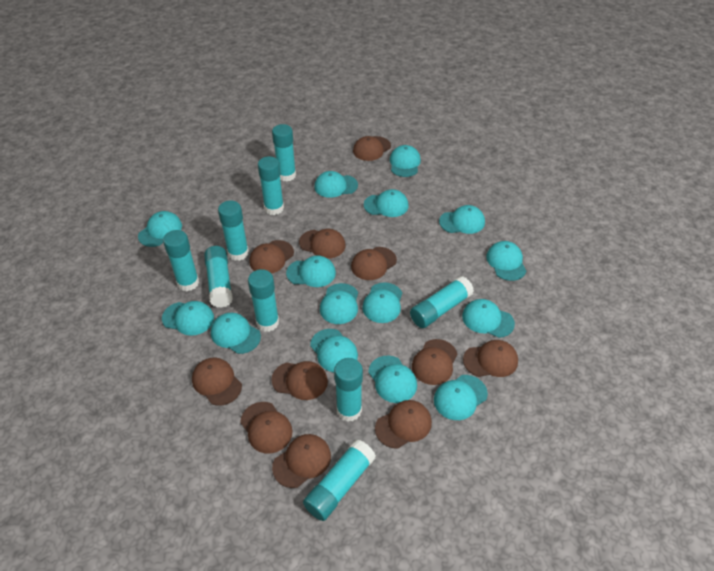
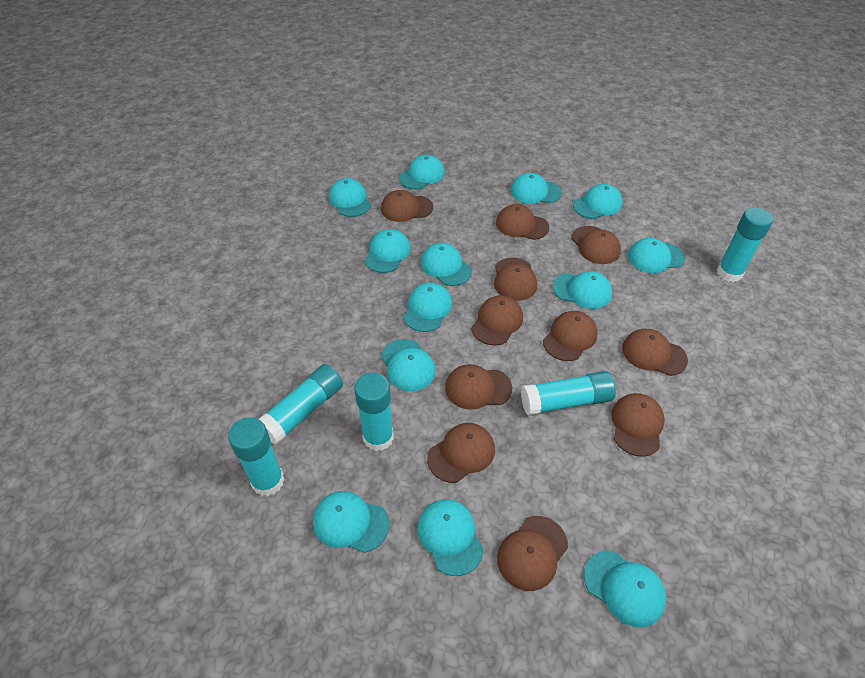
turquoise cap: 15 -> 13
turquoise glue stick: 9 -> 5

